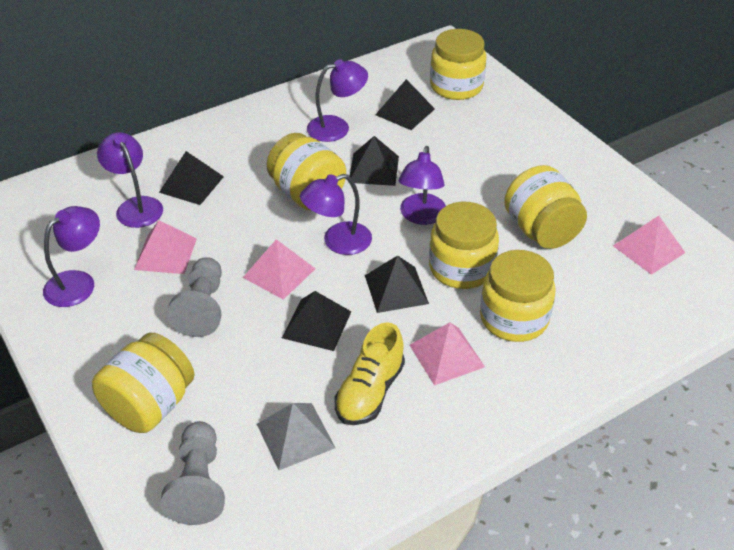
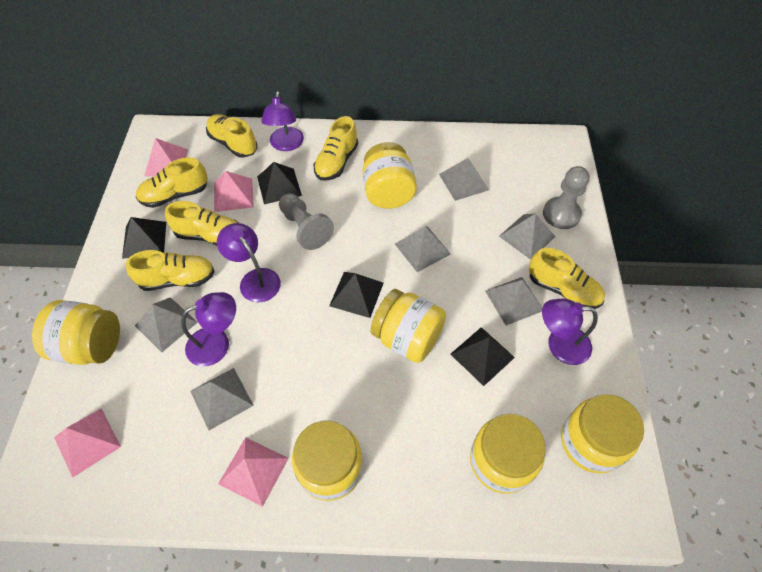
black pyramid: 5 -> 4
grey pyramid: 1 -> 6
purple lamp: 5 -> 4
yellow shoe: 1 -> 6

